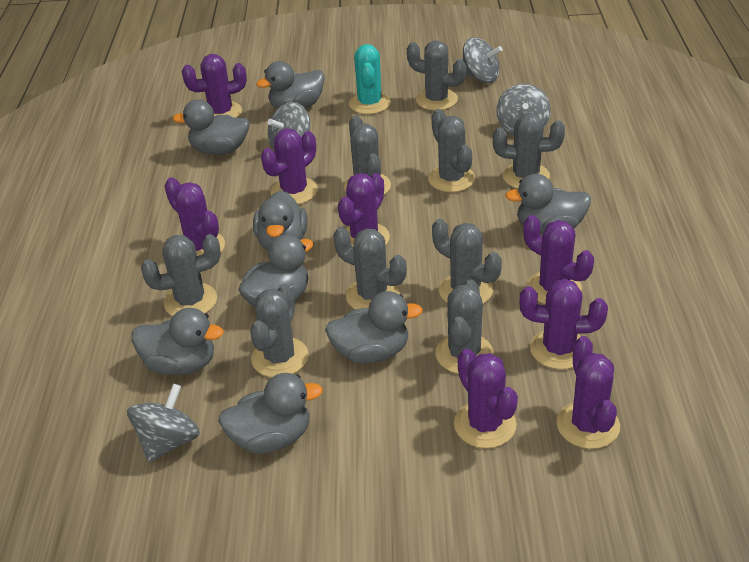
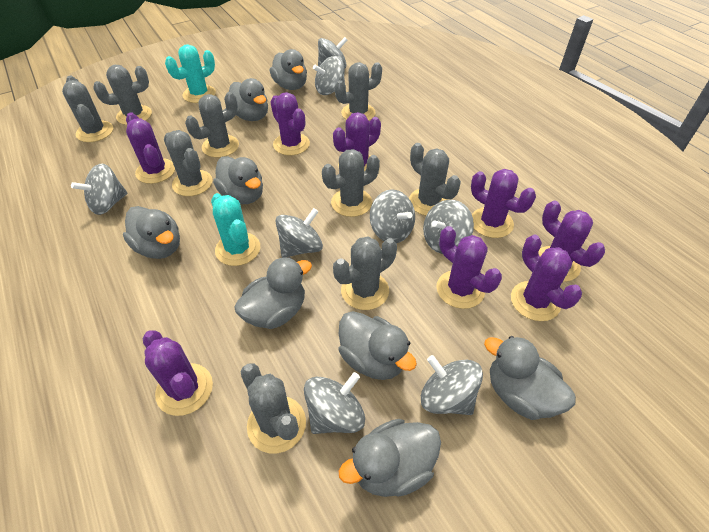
grey spinning top: 4 -> 8
turquoise cactus: 1 -> 2

